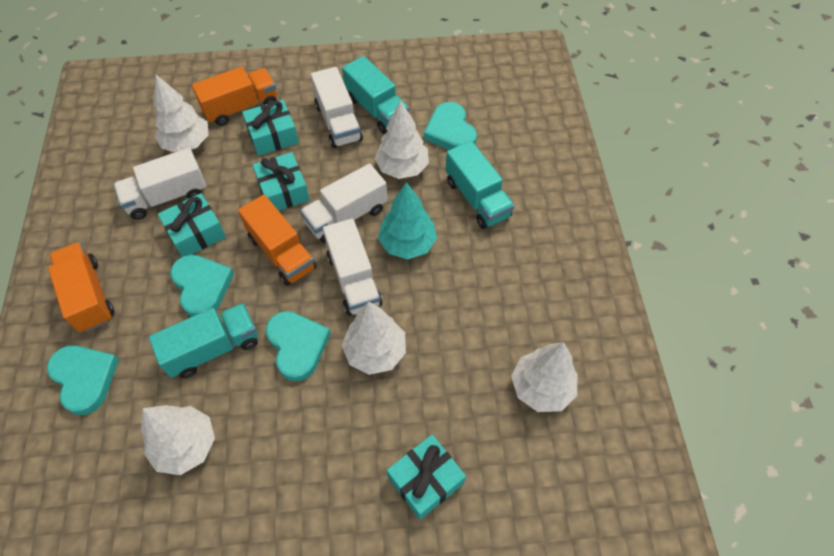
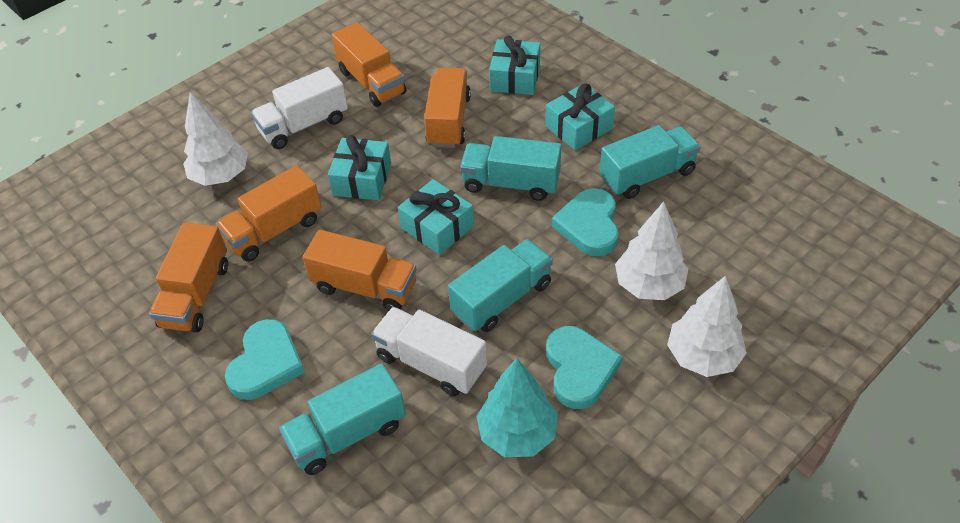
orange truck: 3 -> 5
turquoise heart: 4 -> 3
turquoise truck: 3 -> 4
white tree: 5 -> 3
white truck: 4 -> 2

